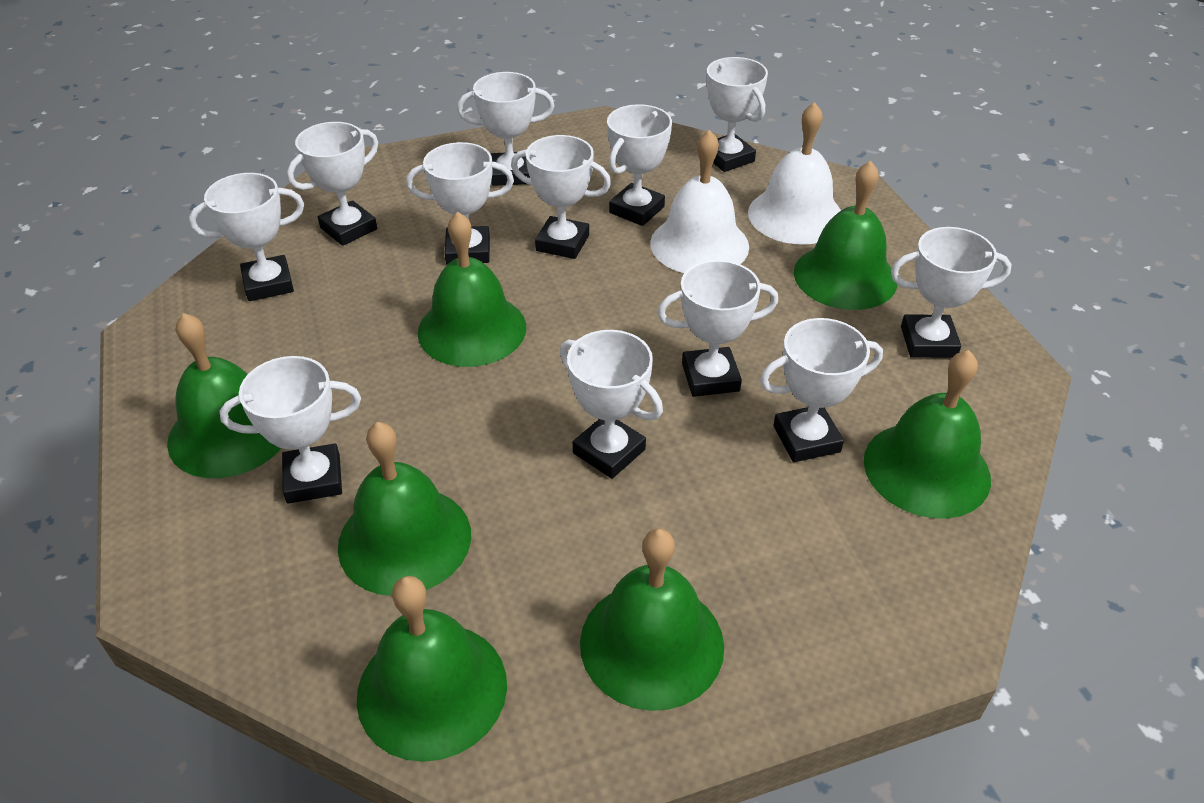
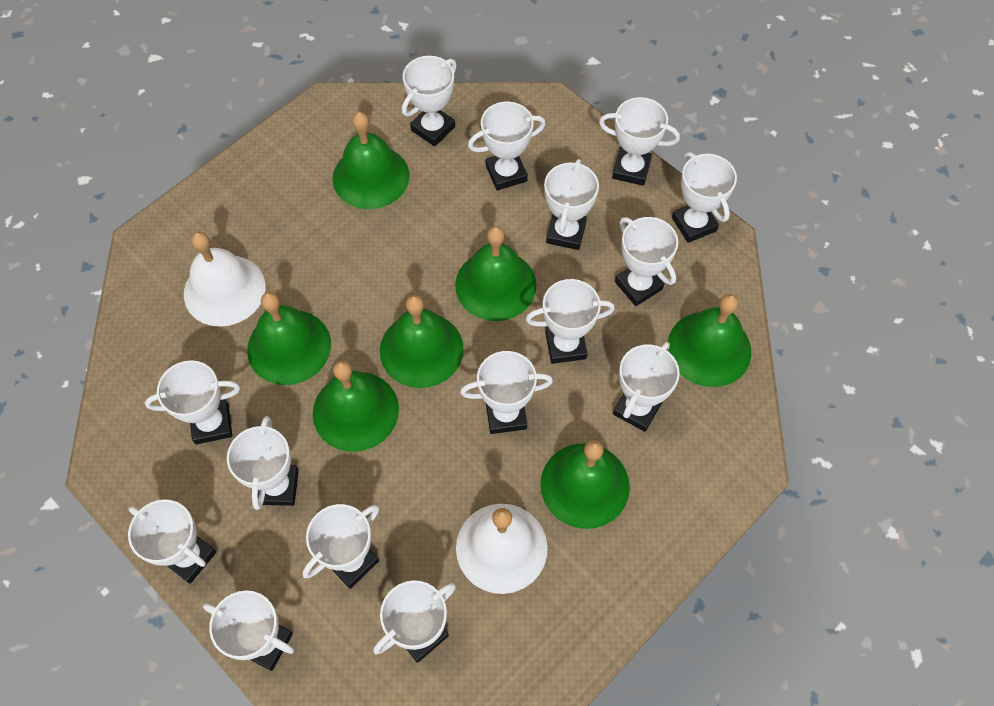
white trophy: 12 -> 15

